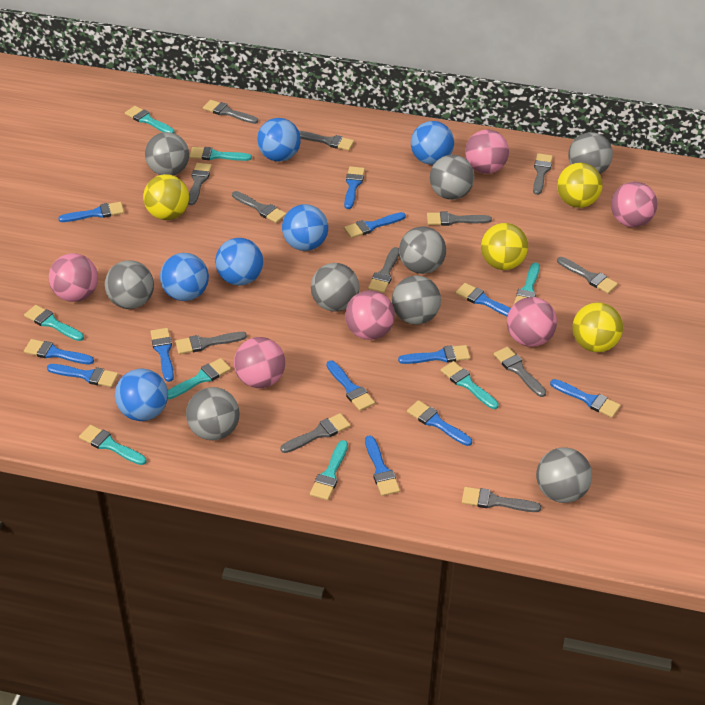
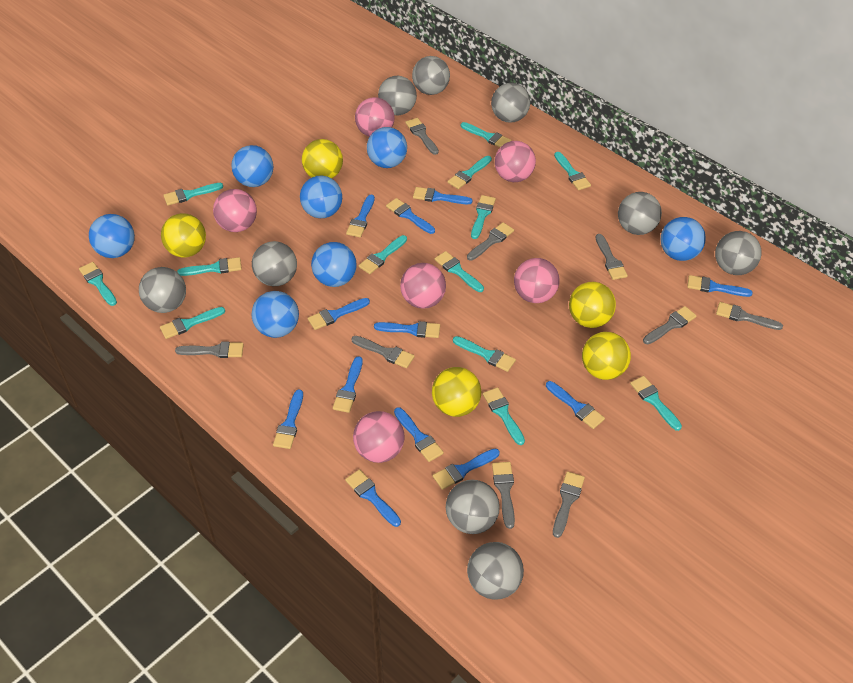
blue ball: 6 -> 7
grey brush: 12 -> 9
turquoise brush: 8 -> 13
yellow ball: 4 -> 5

